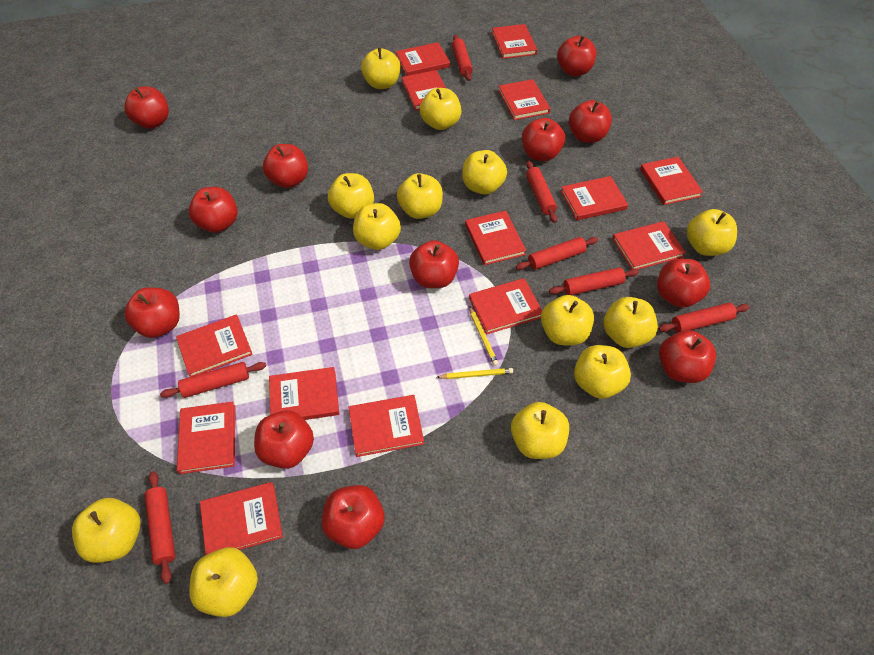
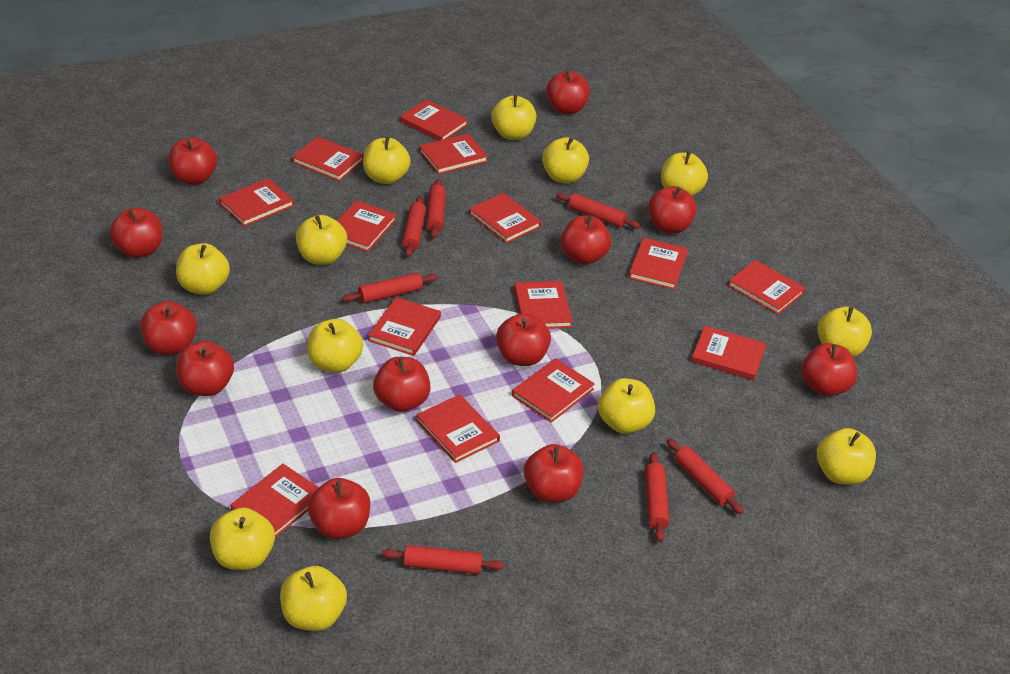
yellow apple: 13 -> 12
yellow pencil: 2 -> 0

